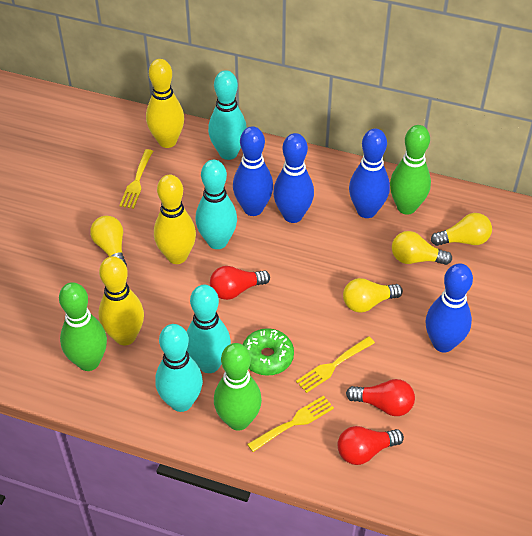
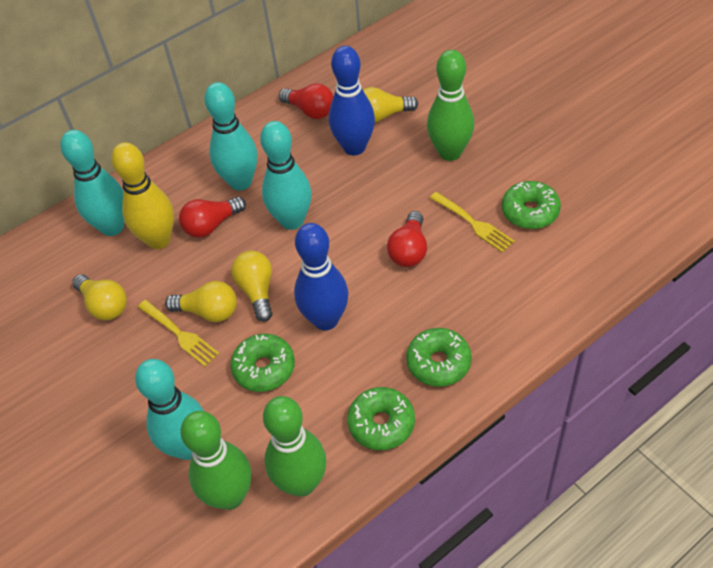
blue bowling pin: 4 -> 2
green donut: 1 -> 4
yellow bowling pin: 3 -> 1
yellow fork: 3 -> 2

